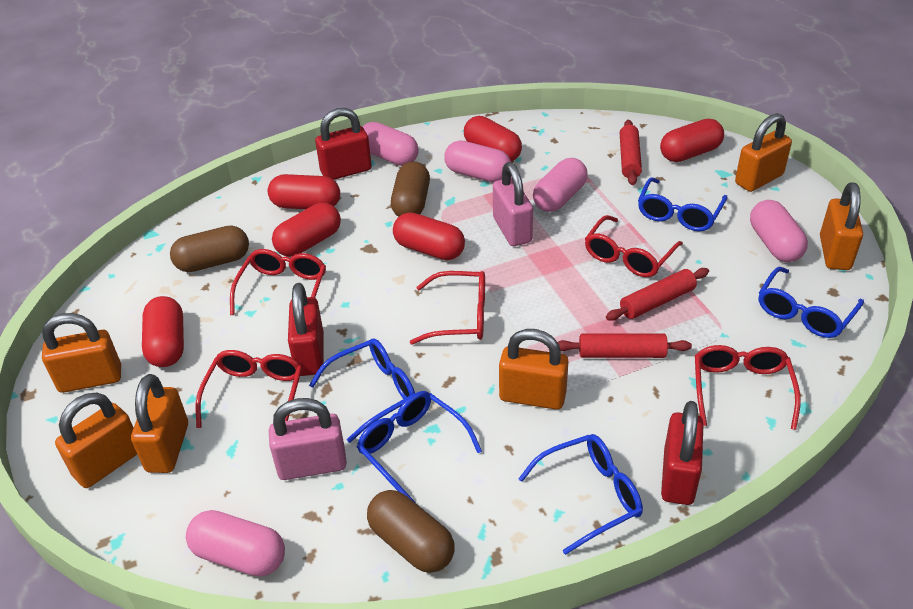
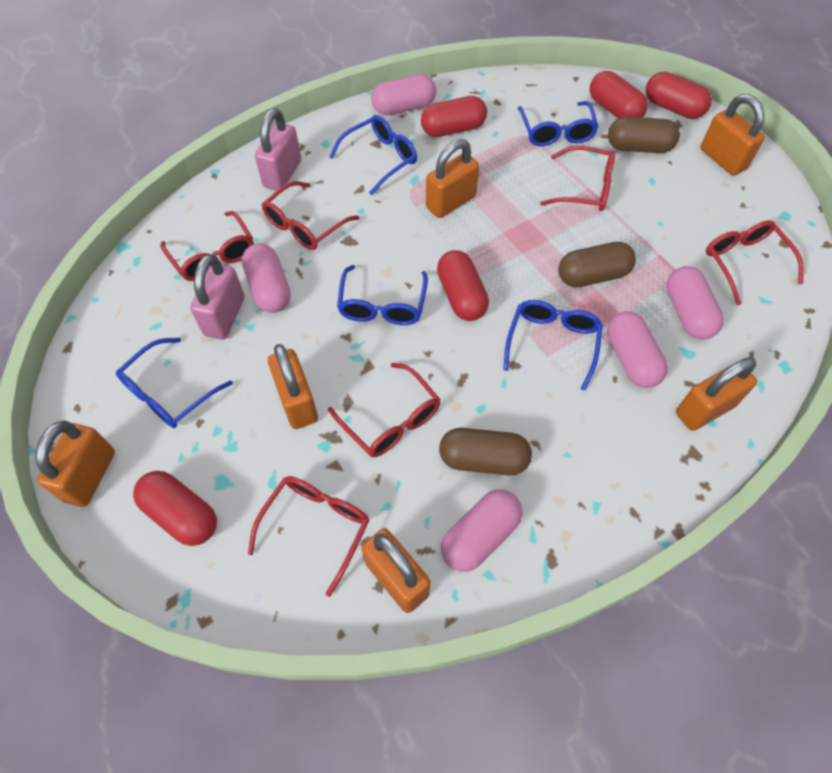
red capsule: 6 -> 5
red glasses: 5 -> 6
red padlock: 3 -> 0
red rolling pin: 3 -> 0

